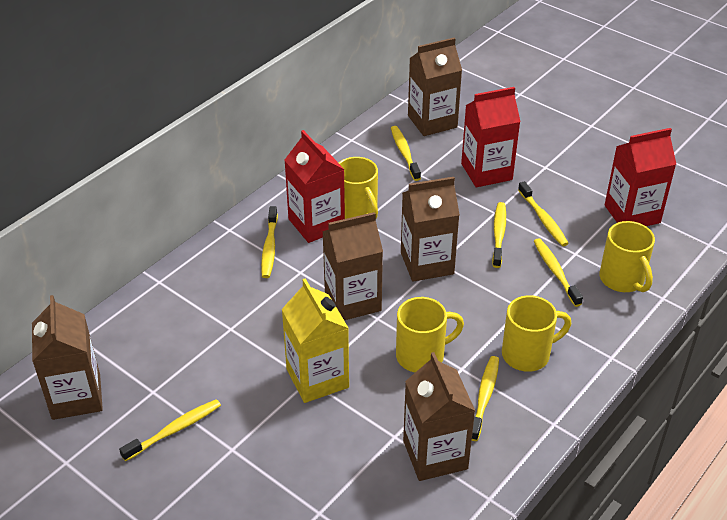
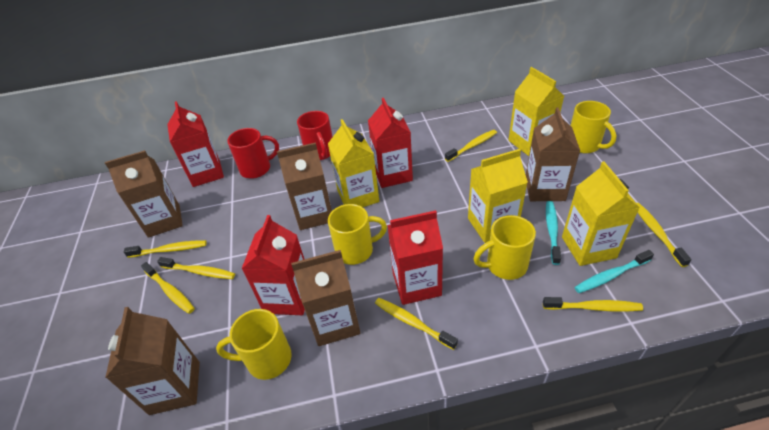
red carton: 3 -> 4
red mug: 0 -> 2
turquoise toothbrush: 0 -> 2
yellow carton: 1 -> 4

